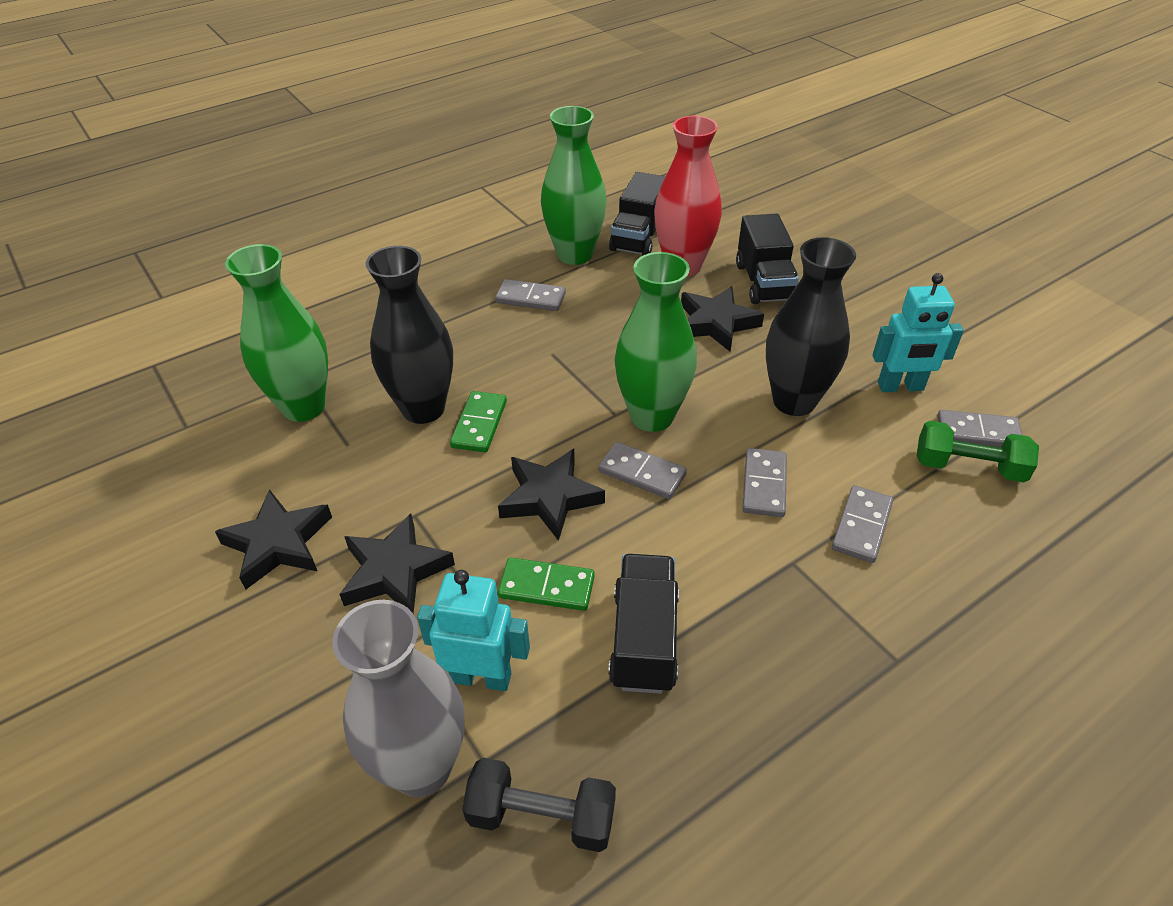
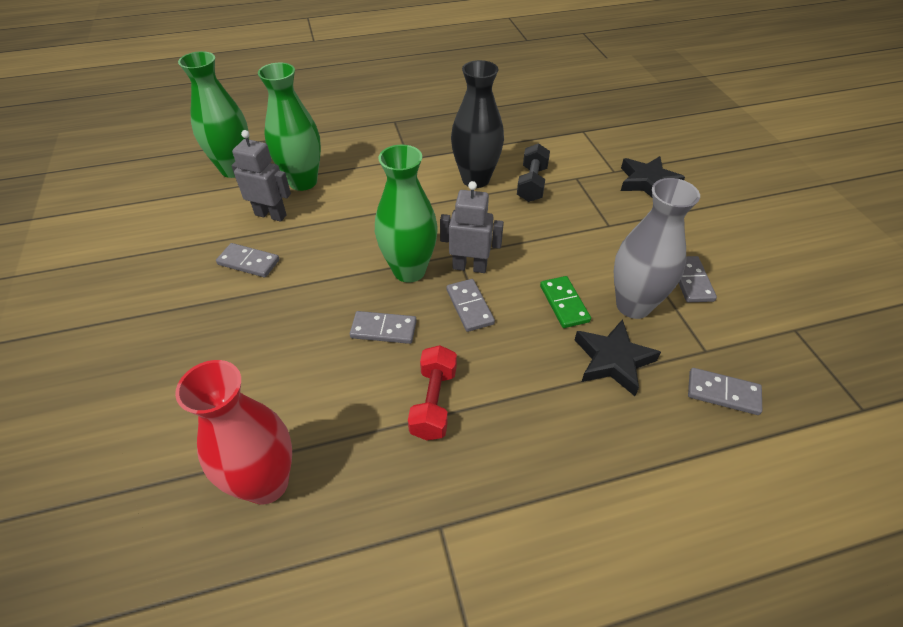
black star: 4 -> 2
black truck: 3 -> 0
black vase: 2 -> 1
green domino: 2 -> 1
green dumbbell: 1 -> 0
grey robot: 0 -> 2
red dumbbell: 0 -> 1
turquoise robot: 2 -> 0

